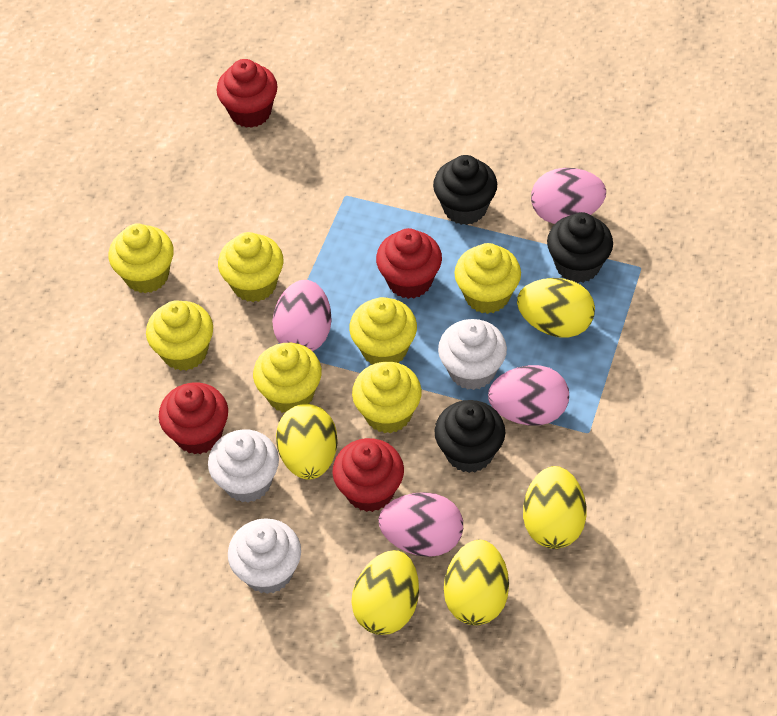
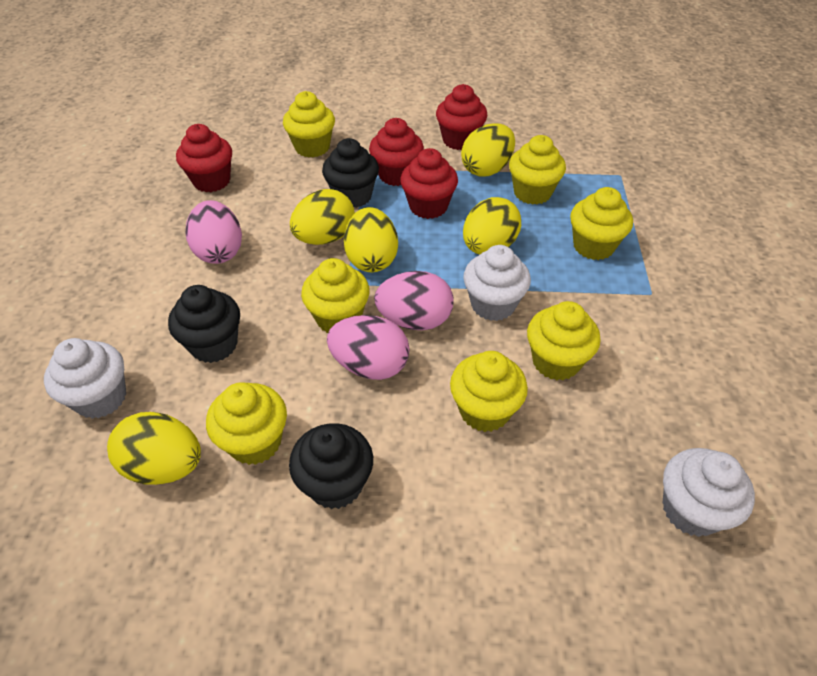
pink egg: 4 -> 3

